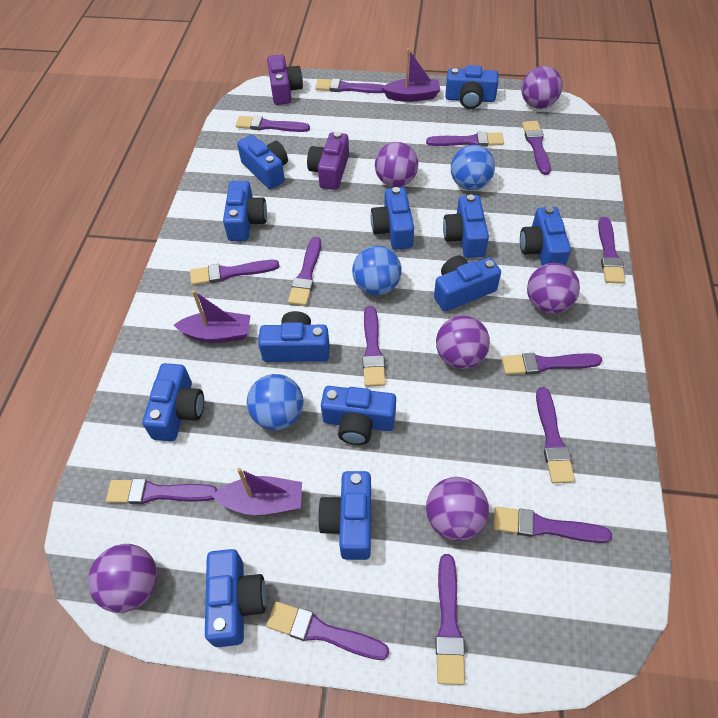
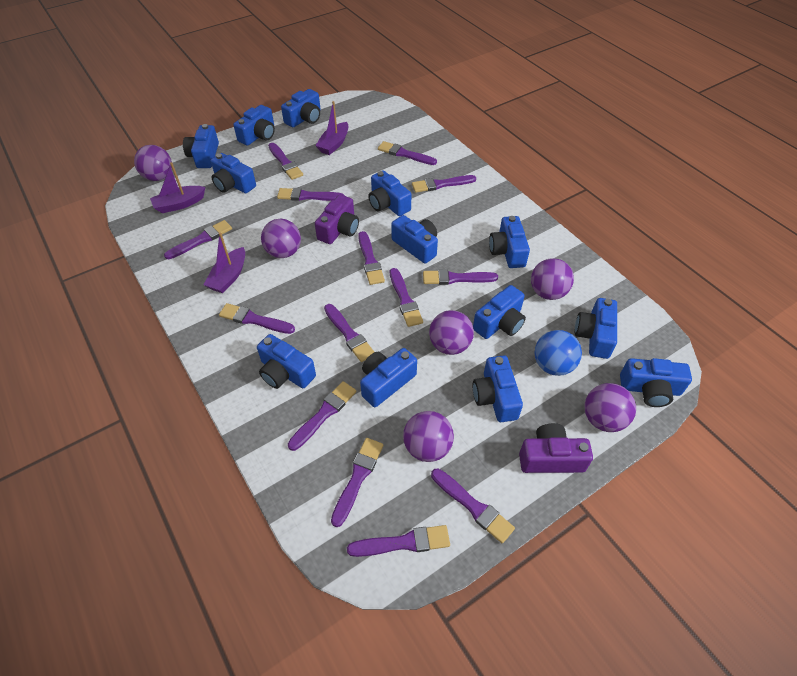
blue ball: 3 -> 1
blue camera: 12 -> 13

